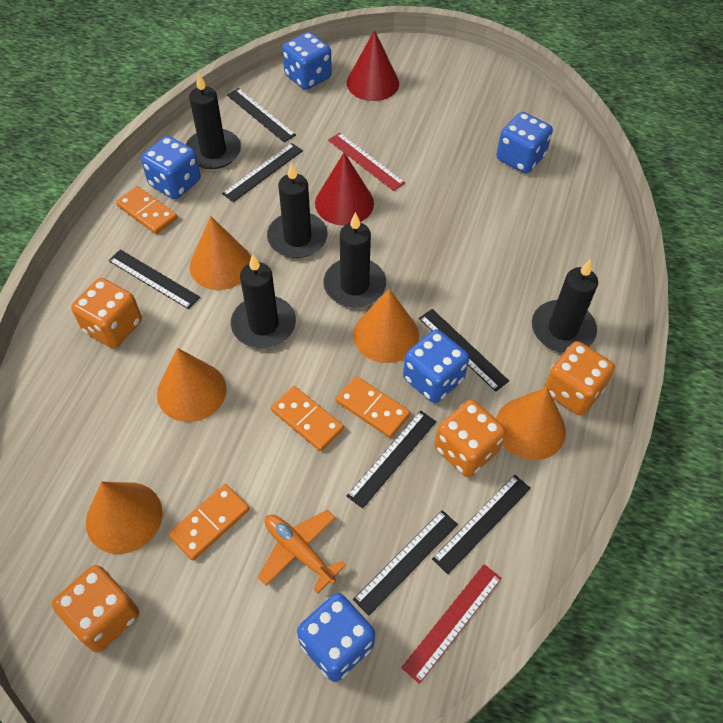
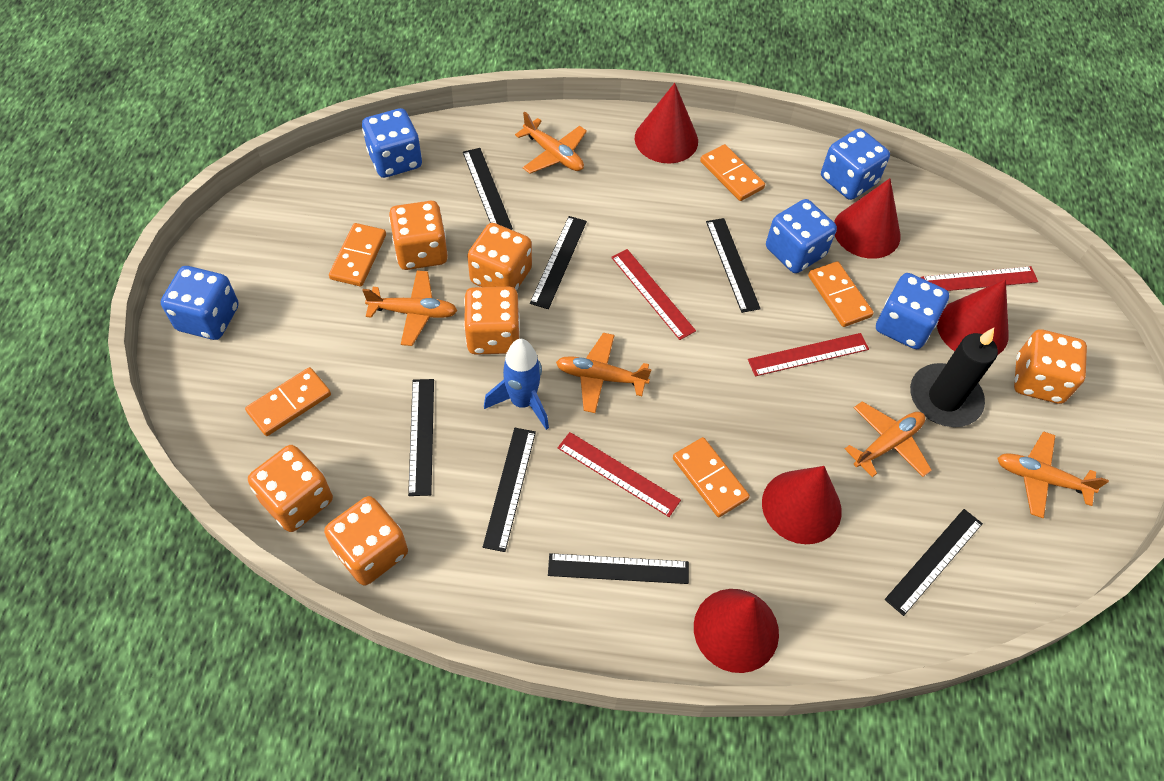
black candle: 5 -> 1
blue rocket: 0 -> 1
orange cone: 5 -> 0
orange dice: 4 -> 6
orange domino: 4 -> 5
orange plane: 1 -> 5
red cone: 2 -> 5
red ruler: 2 -> 4

